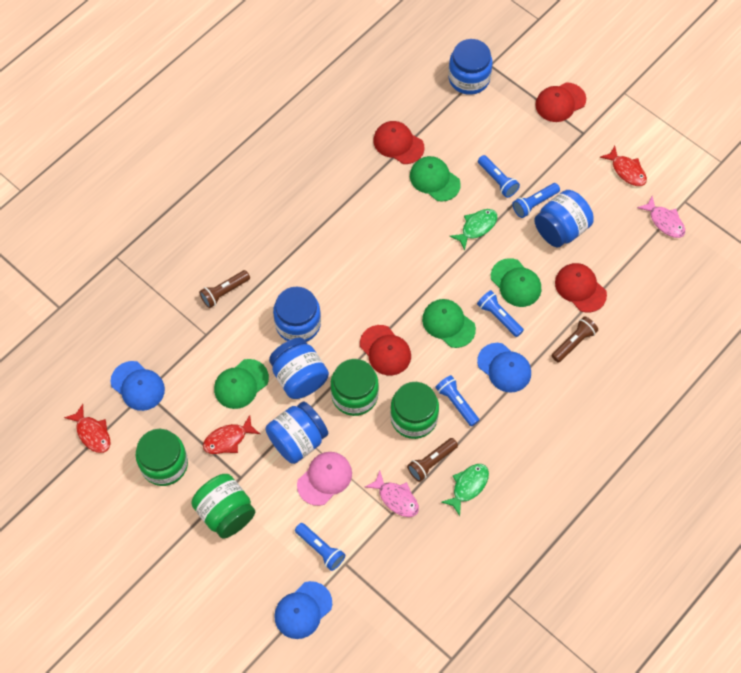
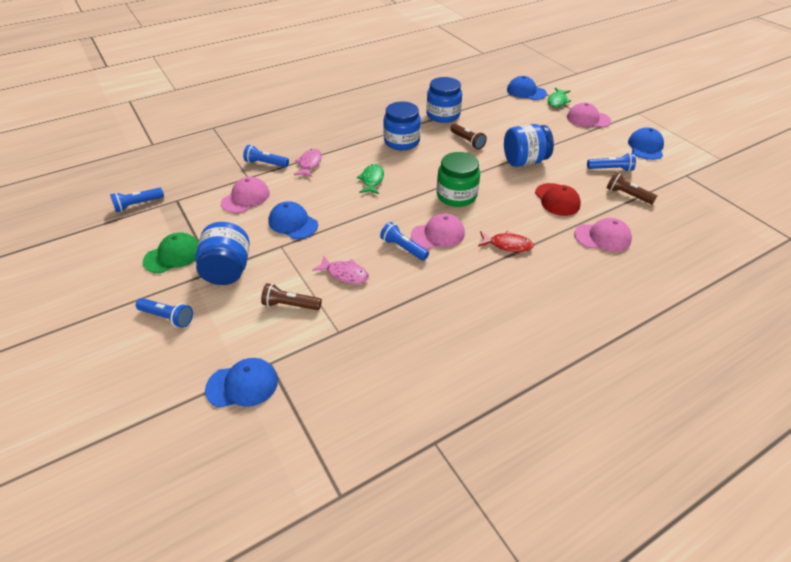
blue cap: 3 -> 4
blue jar: 5 -> 4
green cap: 4 -> 1
green jar: 4 -> 1
pink cap: 1 -> 4
red cap: 4 -> 1
red fish: 3 -> 1

